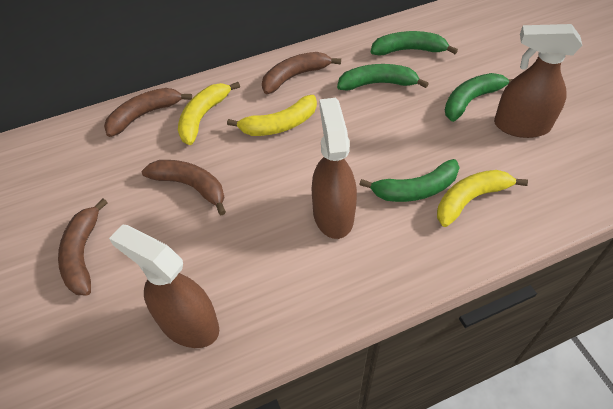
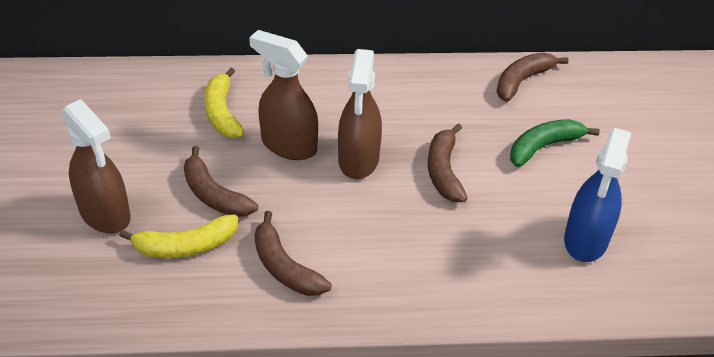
blue spray bottle: 0 -> 1
green banana: 4 -> 1
yellow banana: 3 -> 2

